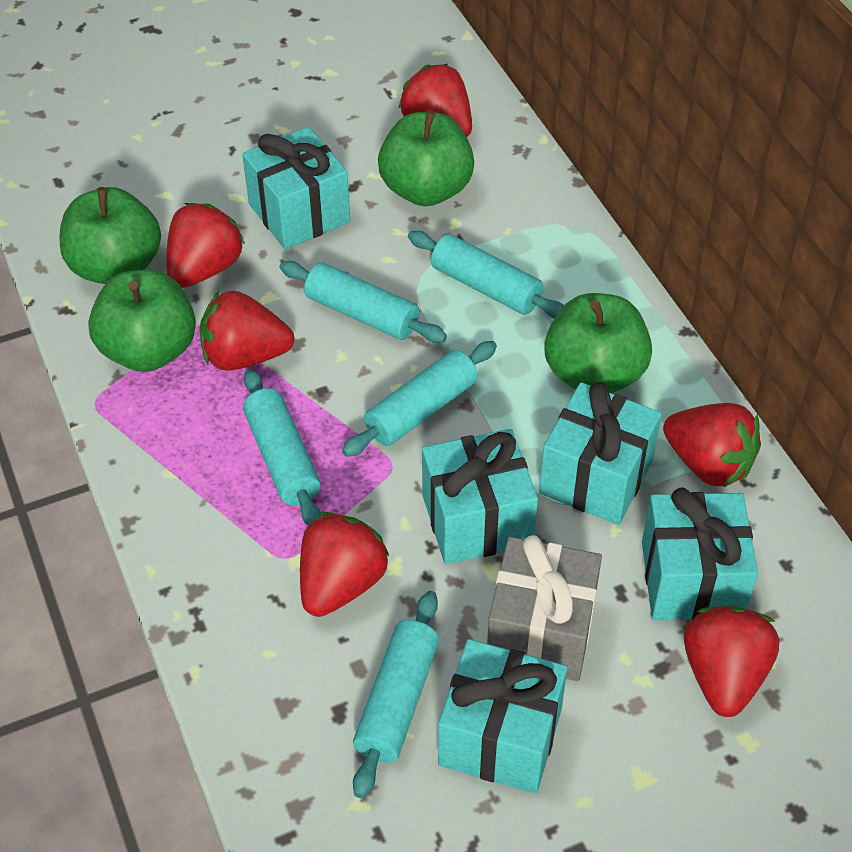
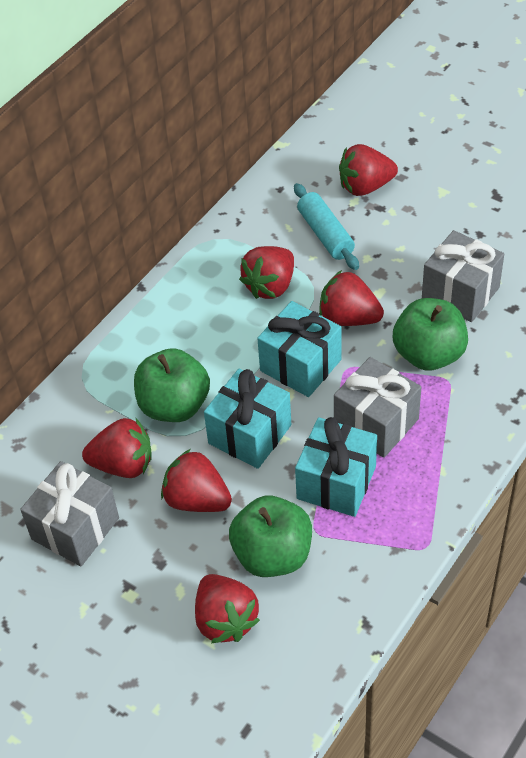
green apple: 4 -> 3
grey gift: 1 -> 3
turquoise gift: 5 -> 3
turquoise rolling pin: 5 -> 1

